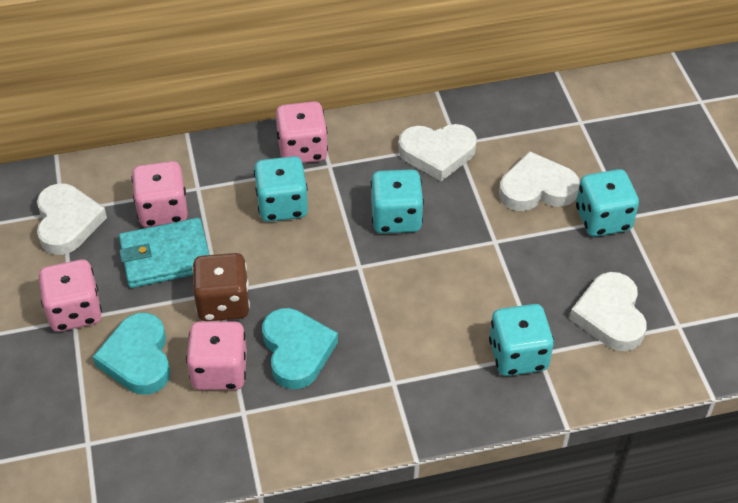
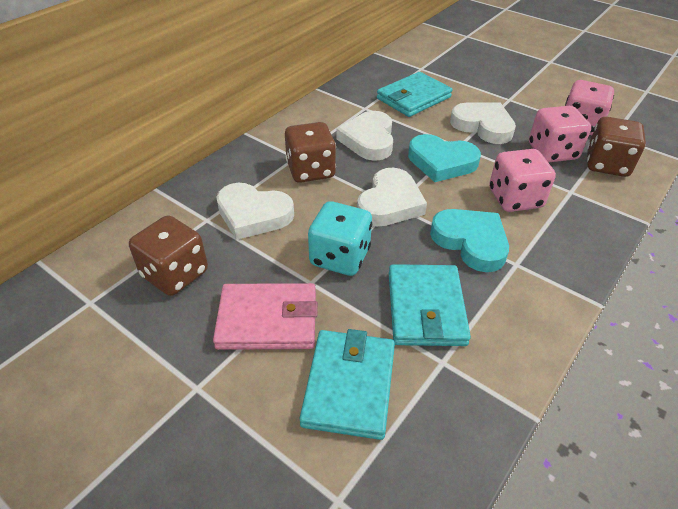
brown dice: 1 -> 3
pink dice: 4 -> 3
pink wallet: 0 -> 1
turquoise dice: 4 -> 1
turquoise wallet: 1 -> 3

